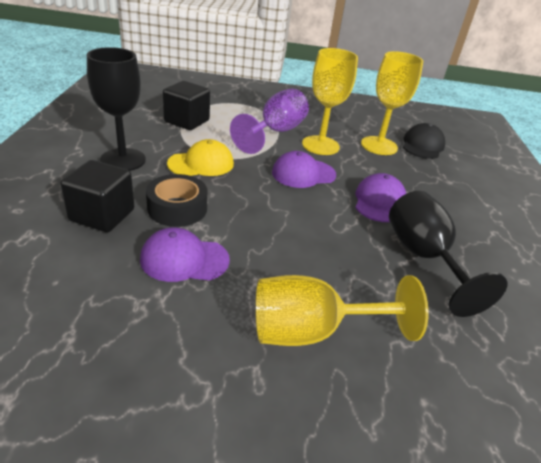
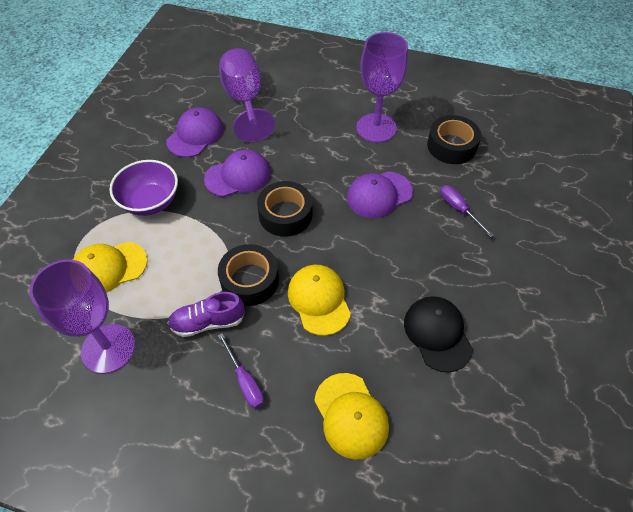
black cube: 2 -> 0
black goblet: 2 -> 0
black tape: 1 -> 3
purple bowl: 0 -> 1
purple goblet: 1 -> 3
purple screwdriver: 0 -> 2
purple shoe: 0 -> 1
yellow cap: 1 -> 3
yellow goblet: 3 -> 0

